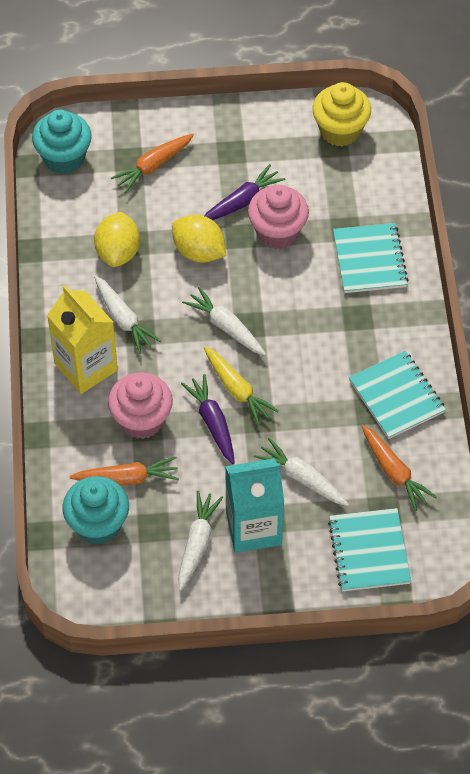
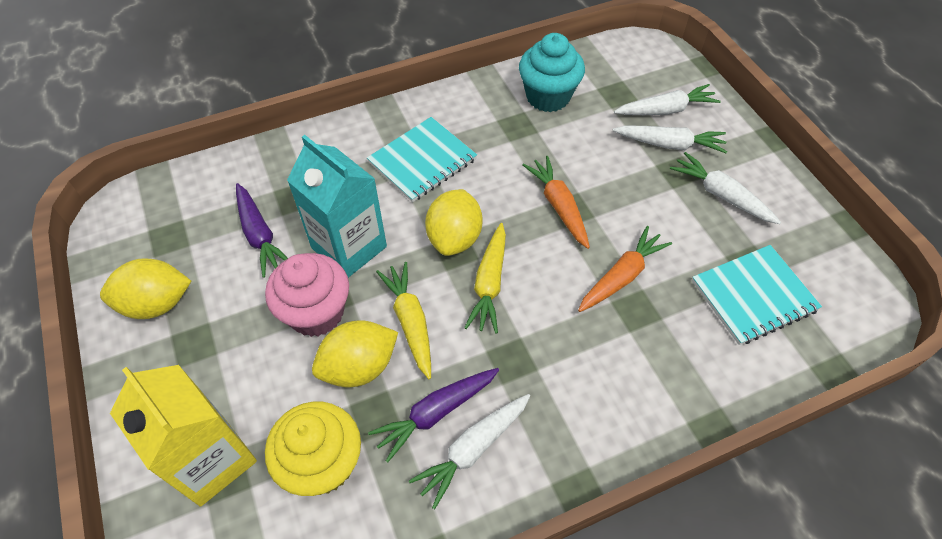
orange carrot: 3 -> 2
pink cupcake: 2 -> 1
turquoise cupcake: 2 -> 1
turquoise notebook: 3 -> 2
yellow carrot: 1 -> 2
yellow lemon: 2 -> 3

